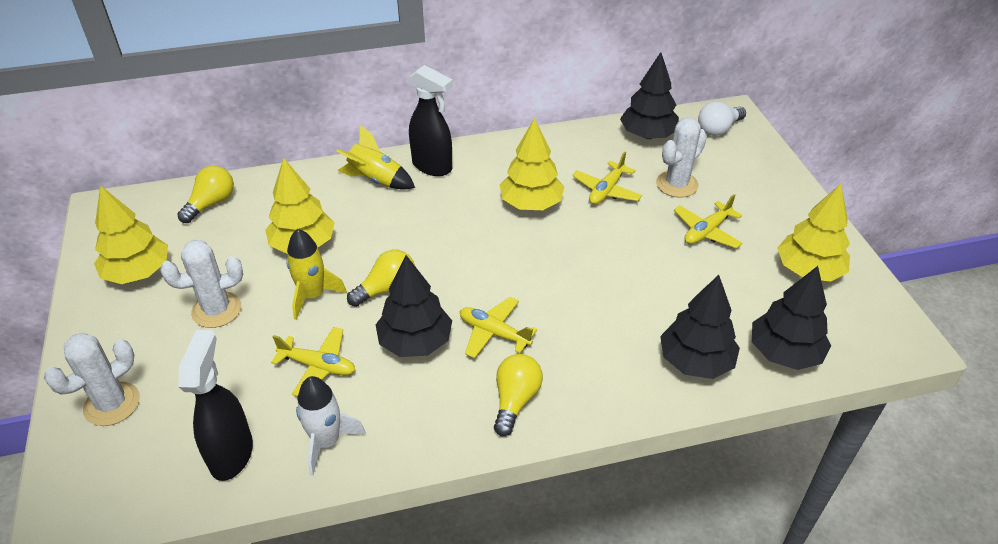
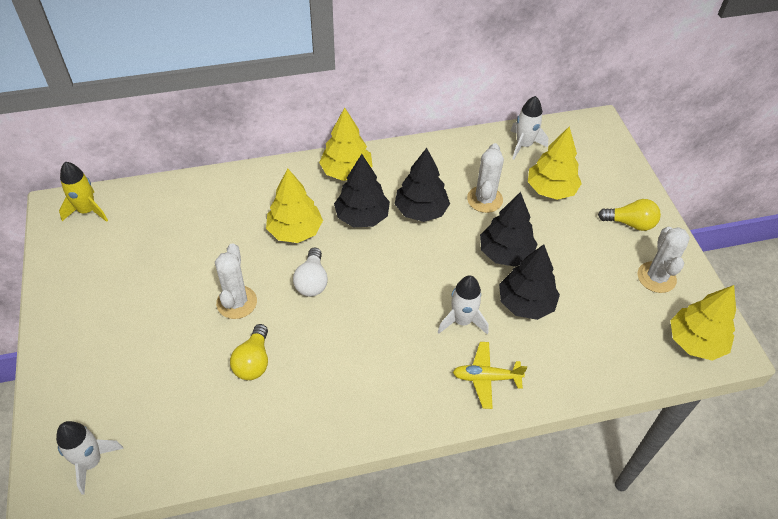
black spray bottle: 2 -> 0
white rocket: 1 -> 3
yellow light bulb: 3 -> 2
yellow plane: 4 -> 1
yellow rocket: 2 -> 1

